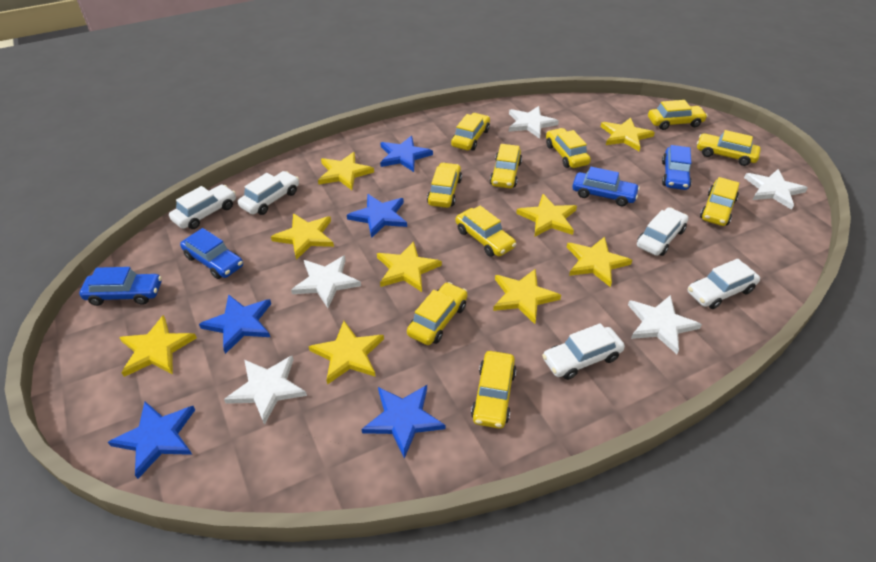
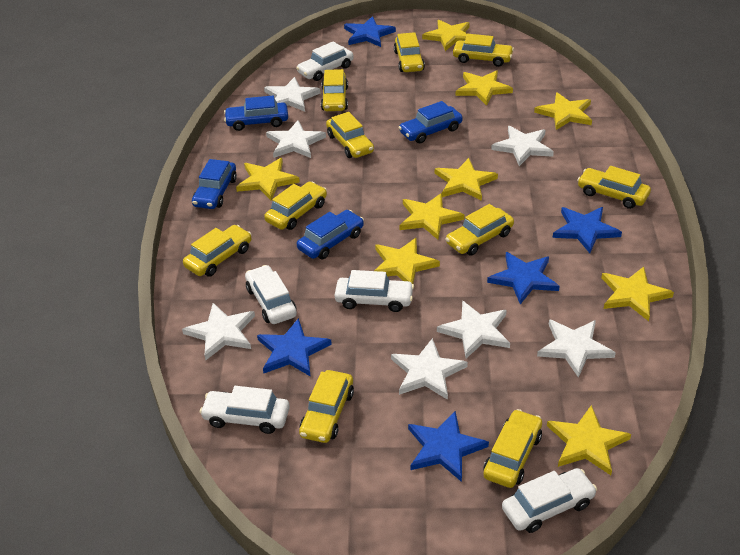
white star: 5 -> 7

